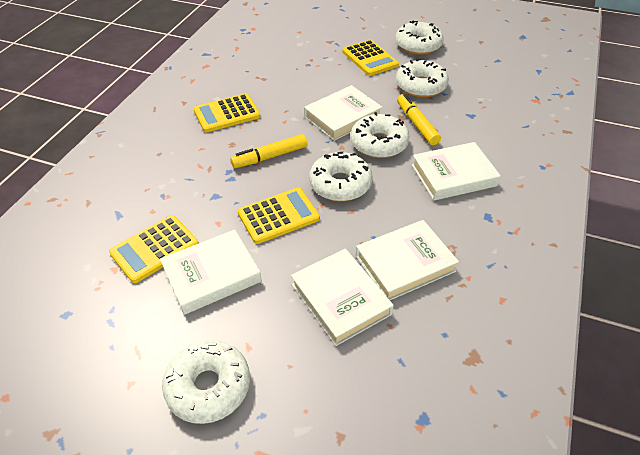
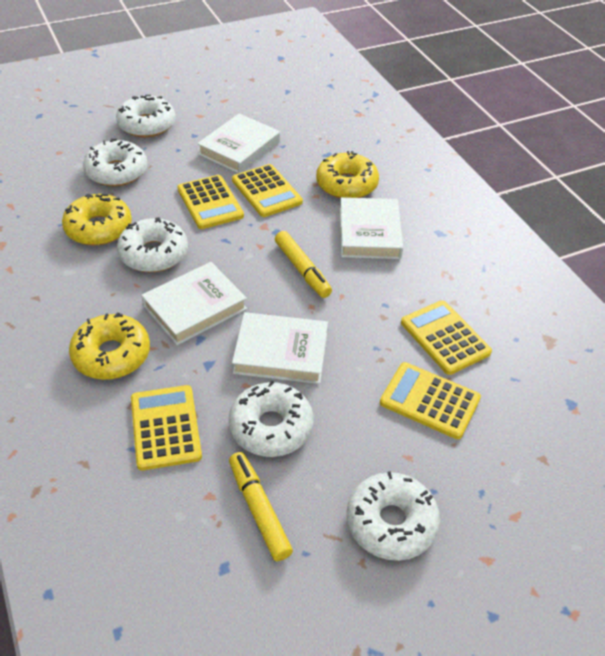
white book: 5 -> 4
yellow calculator: 4 -> 5
yellow donut: 0 -> 3

